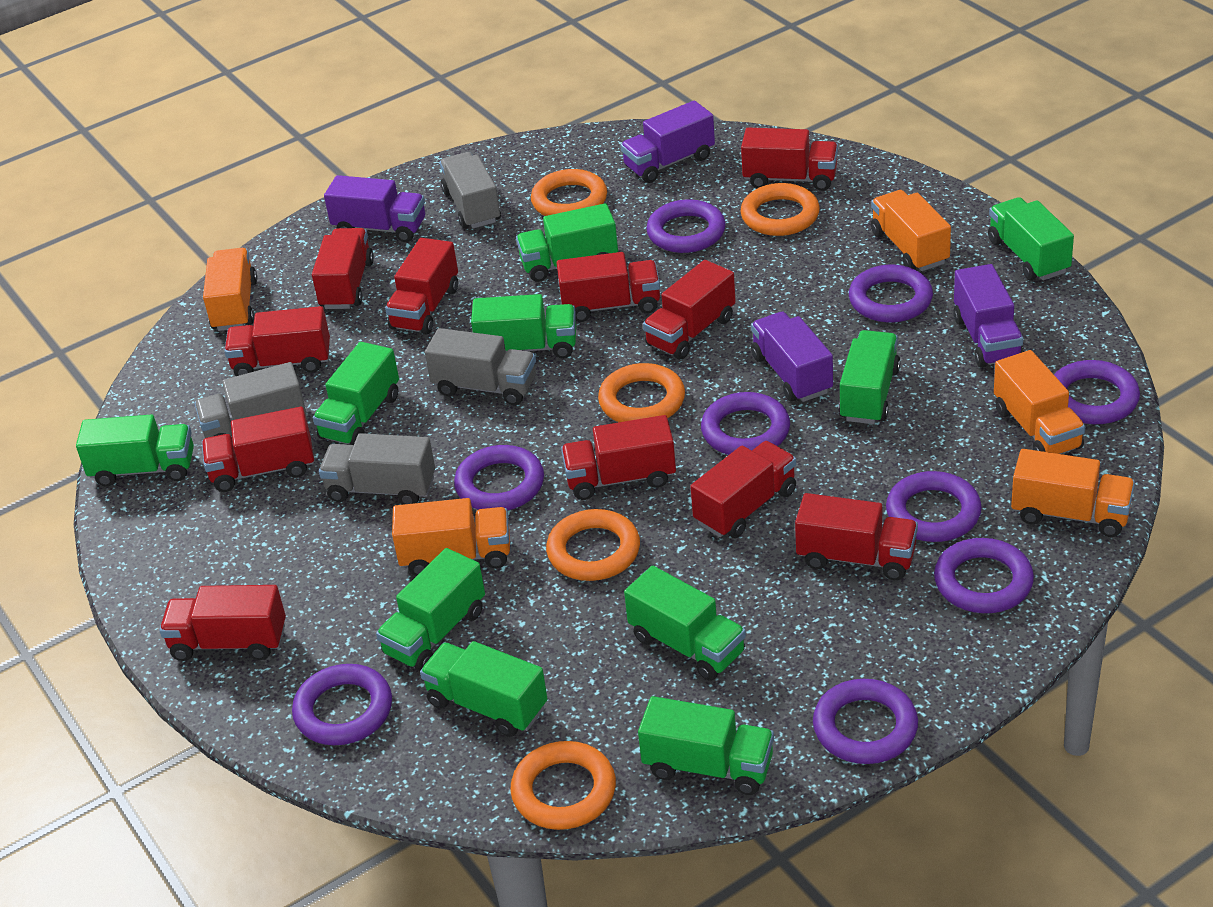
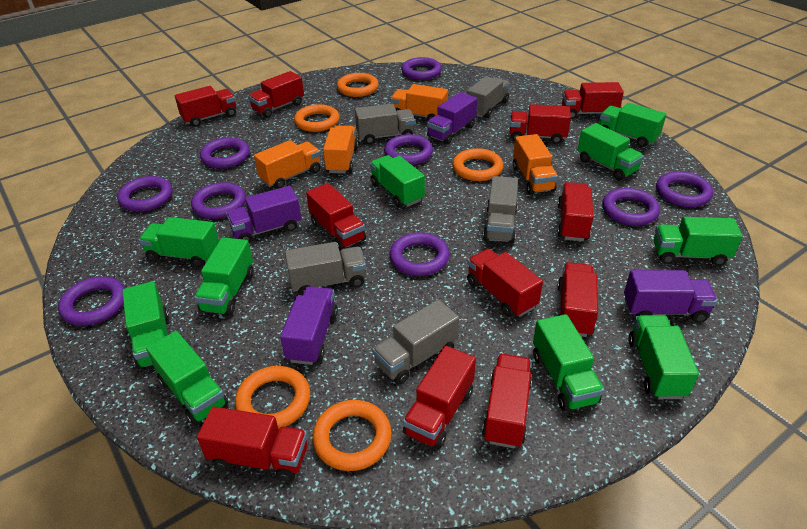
grey truck: 4 -> 5
orange truck: 5 -> 4

